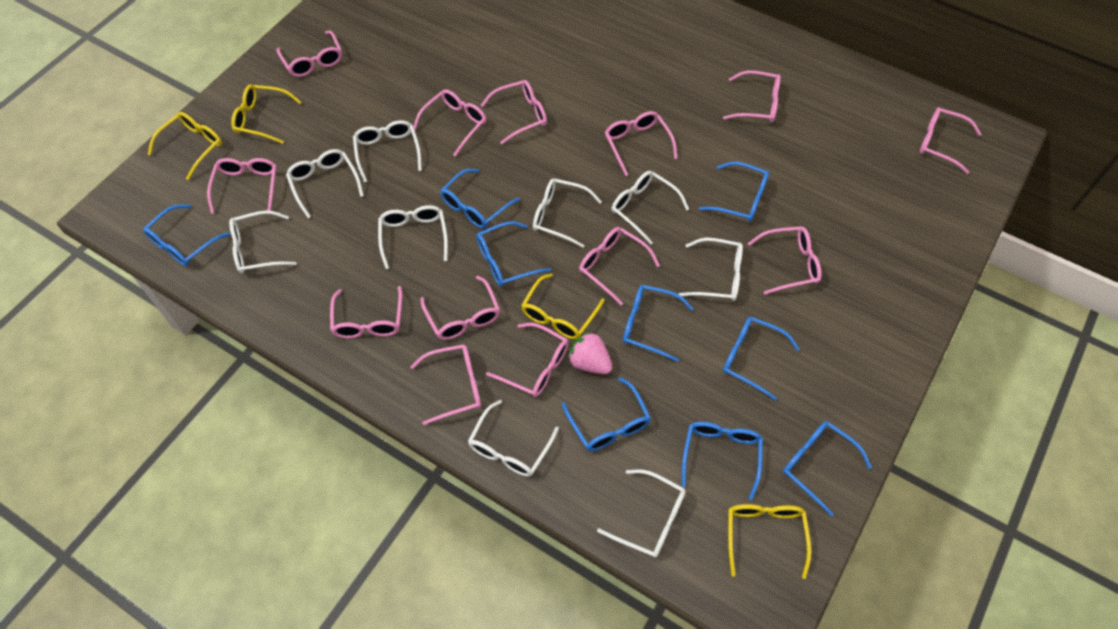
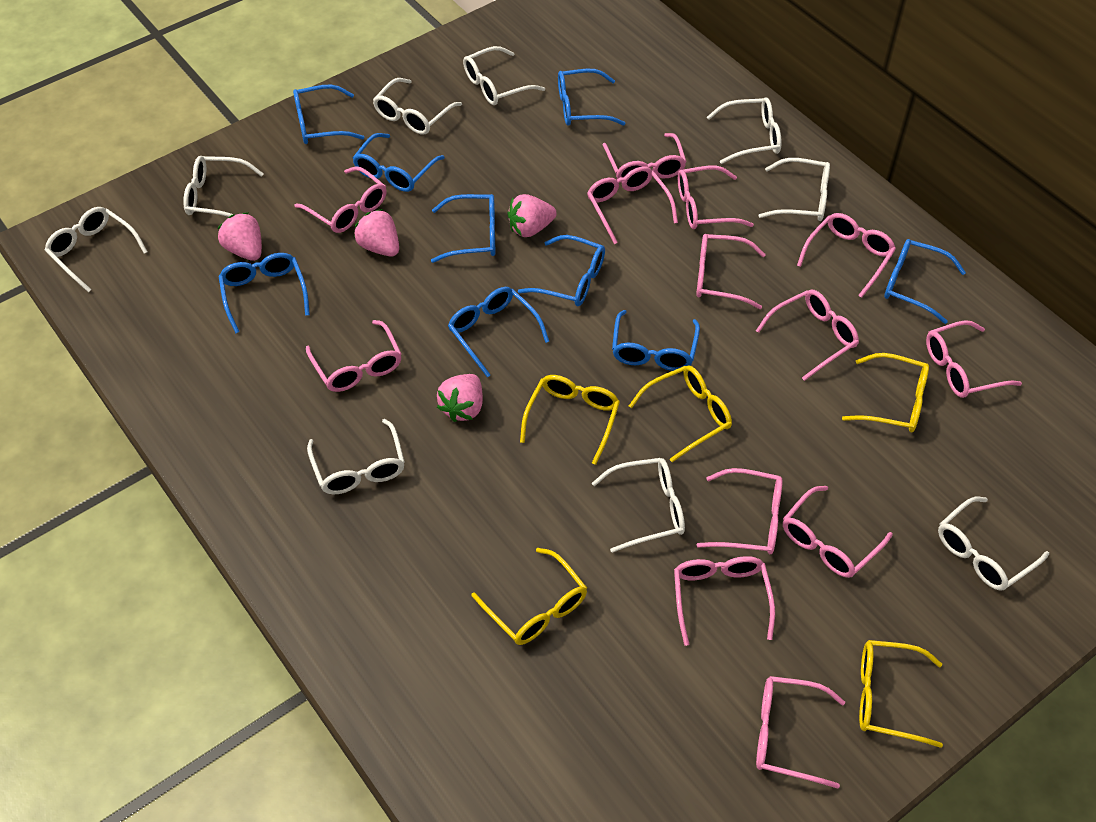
pink strawberry: 1 -> 4
yellow glasses: 4 -> 5

